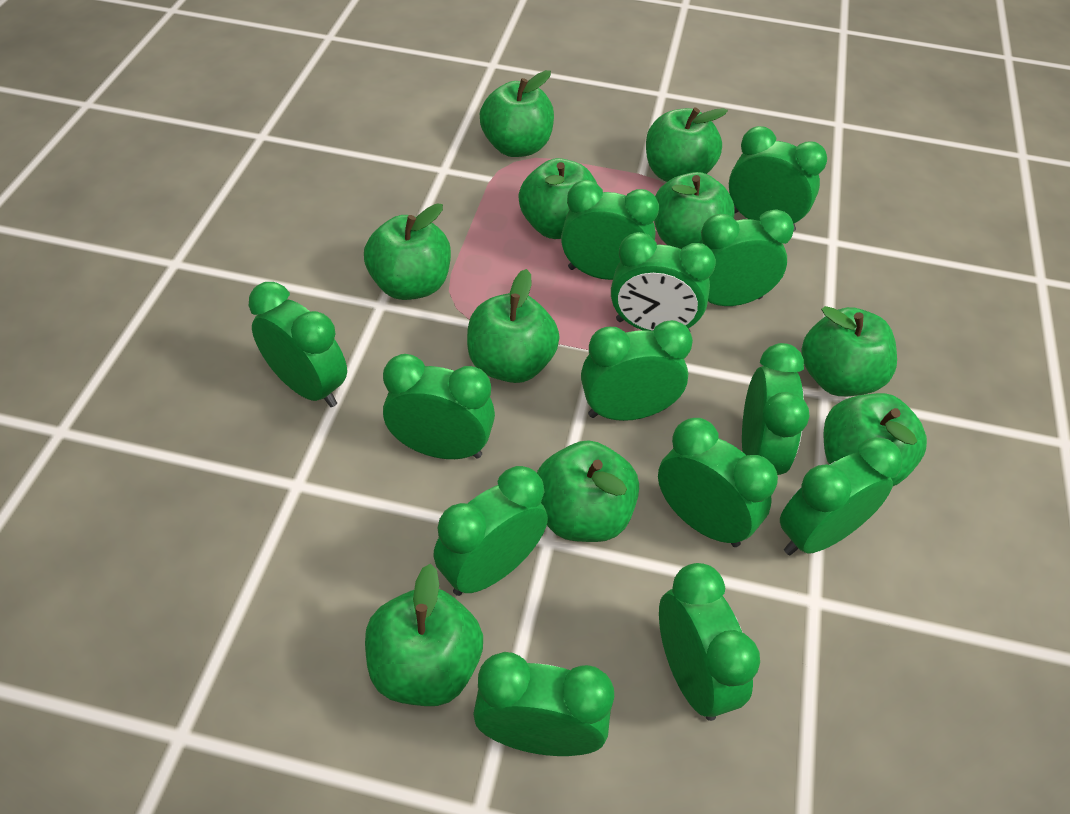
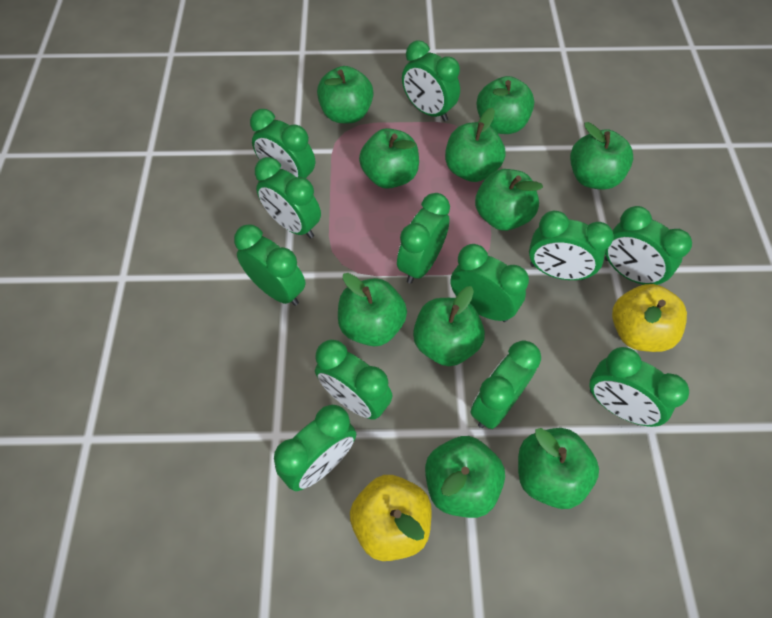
green clock: 13 -> 12
yellow apple: 0 -> 2

